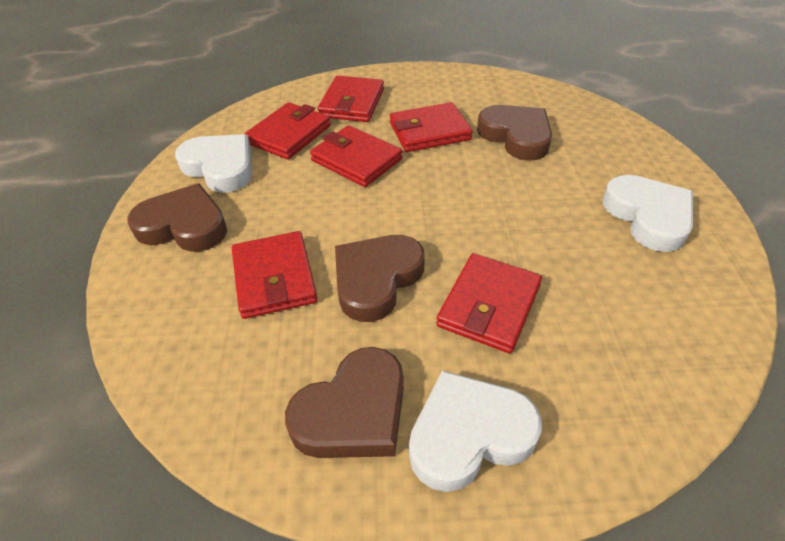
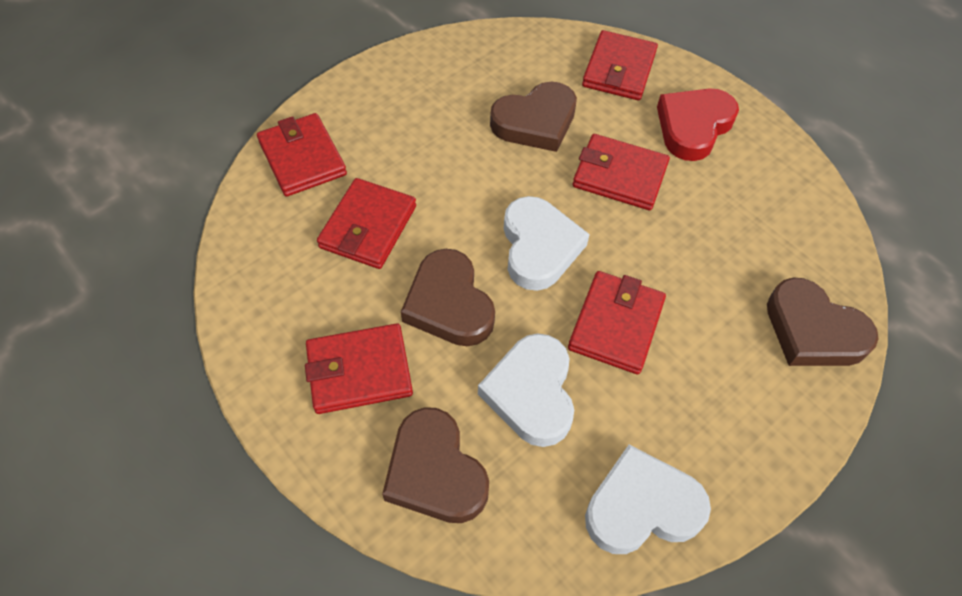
red heart: 0 -> 1

